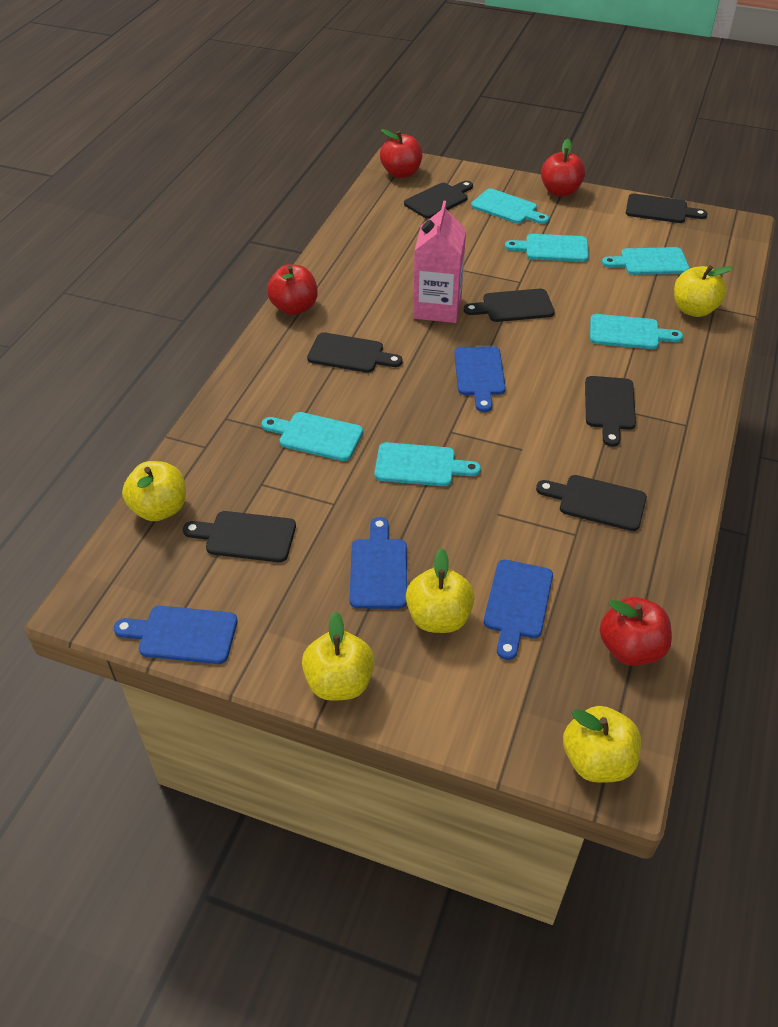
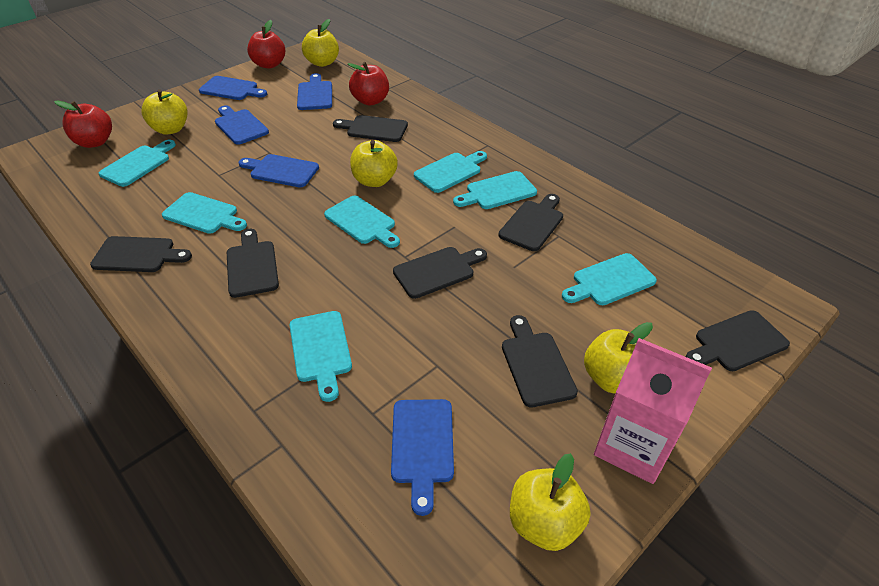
blue cutting board: 4 -> 5
red apple: 4 -> 3
turquoise cutting board: 6 -> 7

